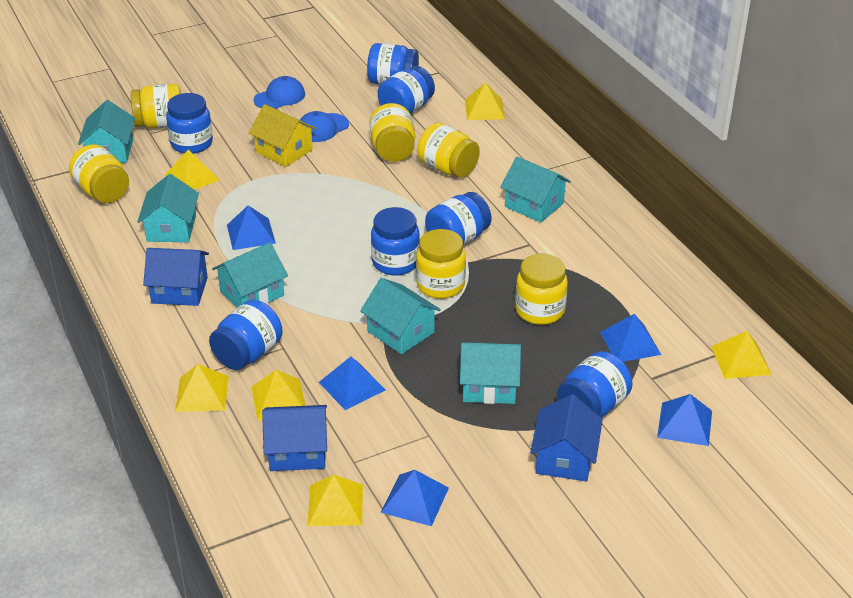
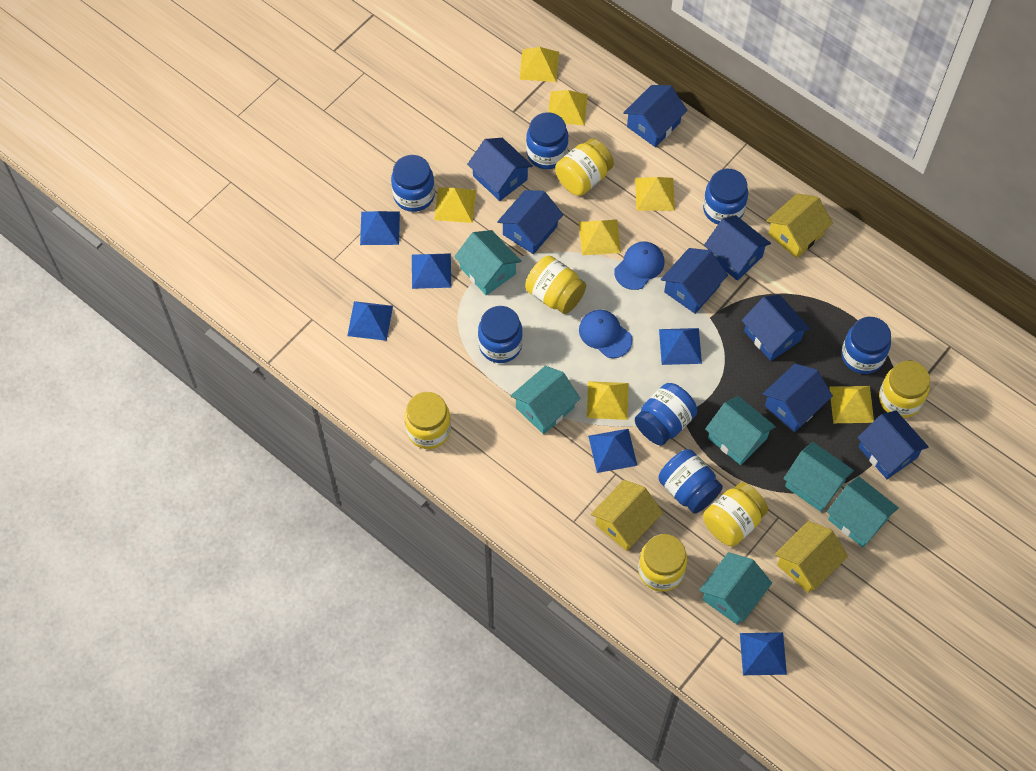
blue house: 3 -> 8
blue pyramid: 5 -> 6
yellow house: 1 -> 3
yellow pyramid: 6 -> 7

